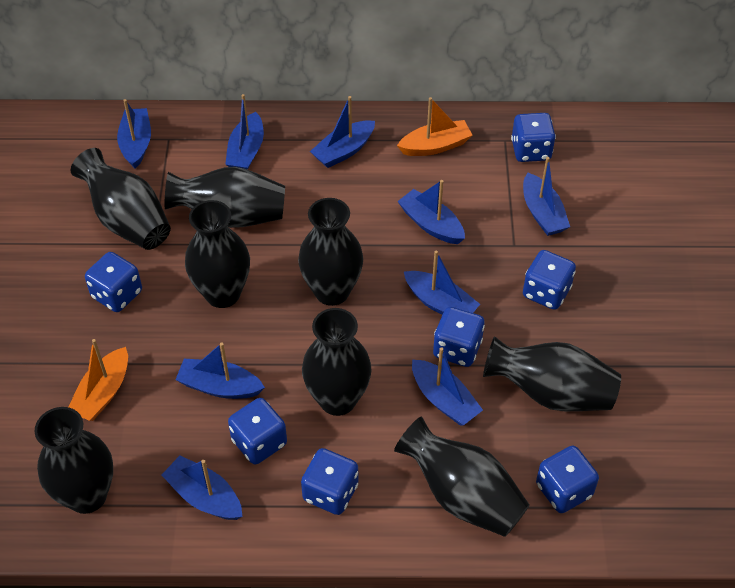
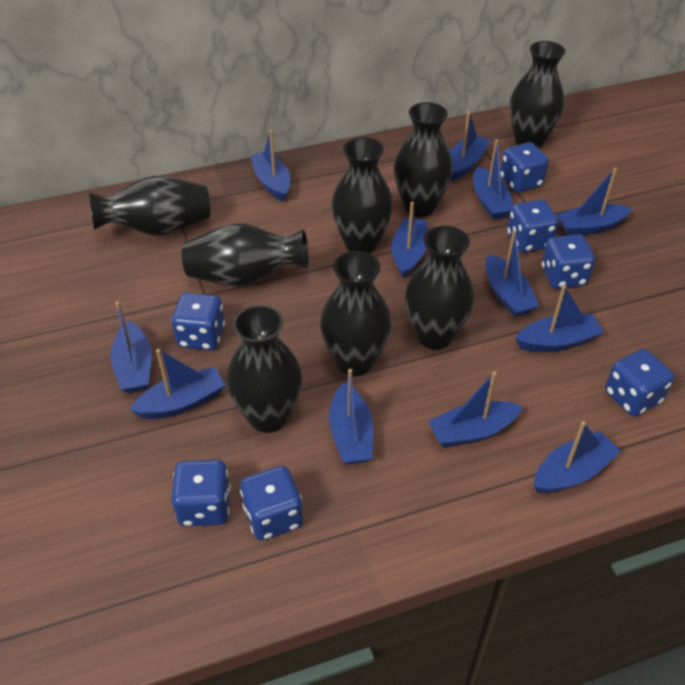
blue boat: 9 -> 12
orange boat: 2 -> 0

